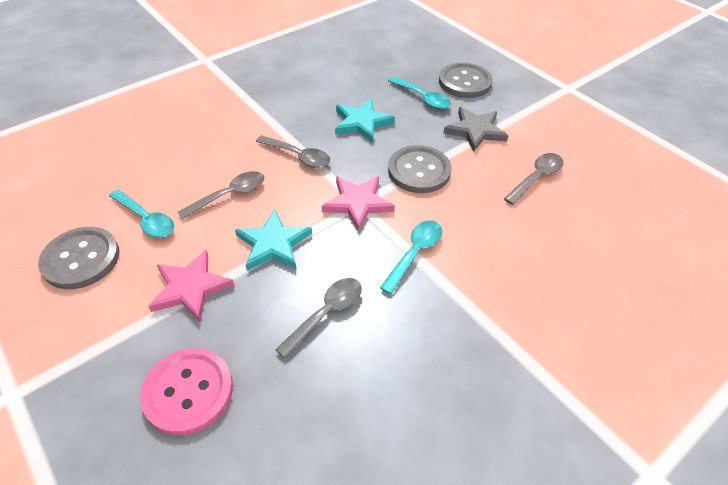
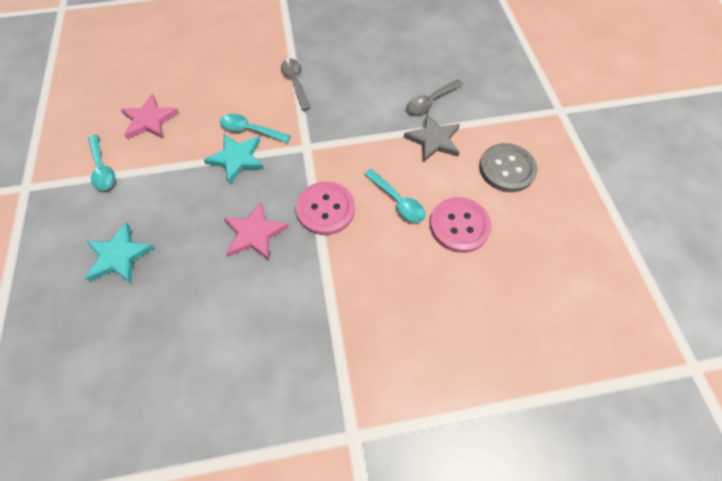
grey button: 3 -> 1
grey spoon: 4 -> 2
pink button: 1 -> 2

